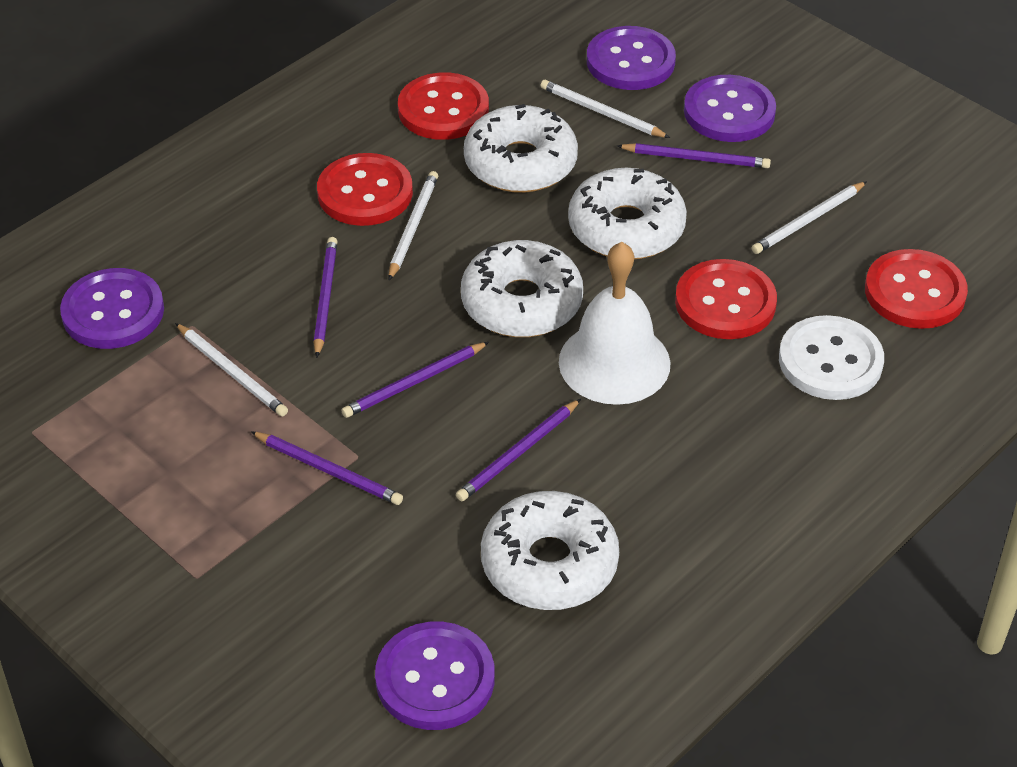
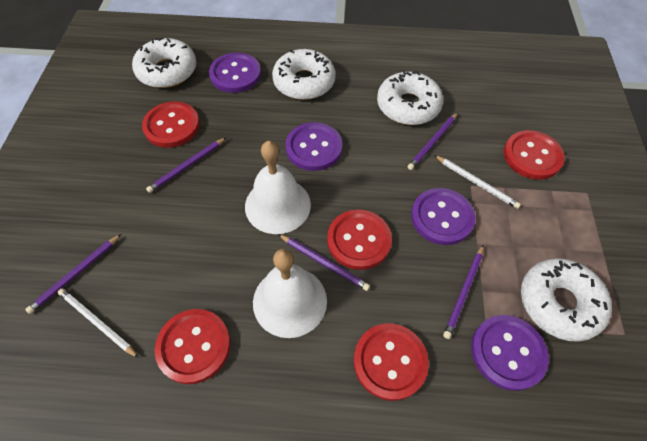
red button: 4 -> 5
white bell: 1 -> 2
white button: 1 -> 0
white pencil: 4 -> 2

